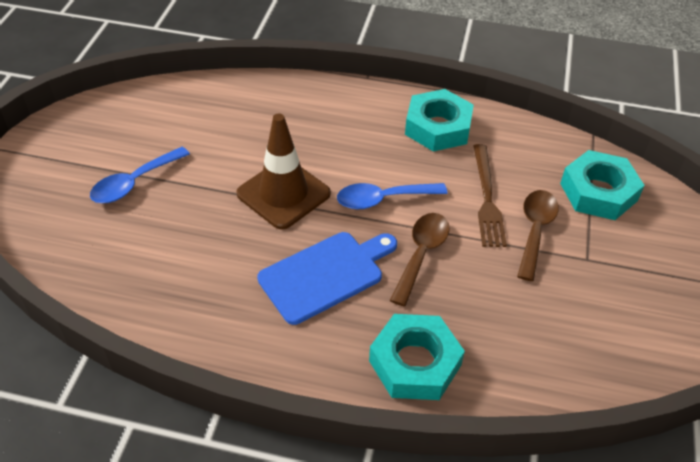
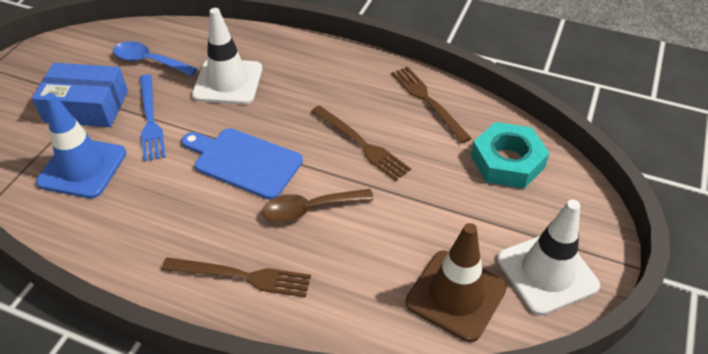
blue box: 0 -> 1
blue fork: 0 -> 1
blue spoon: 2 -> 1
blue traffic cone: 0 -> 1
brown fork: 1 -> 3
brown spoon: 2 -> 1
turquoise nut: 3 -> 1
white traffic cone: 0 -> 2

